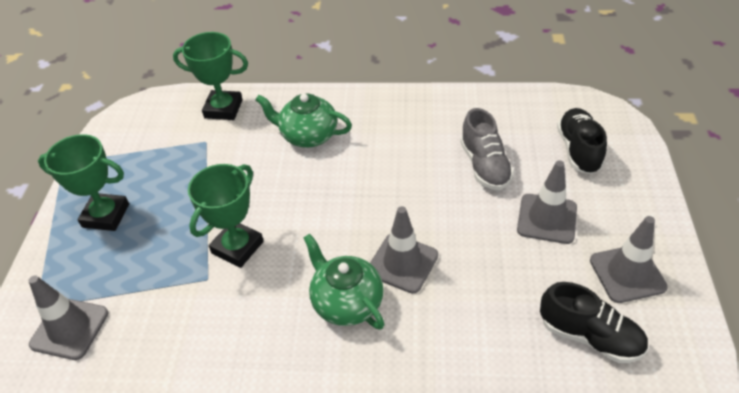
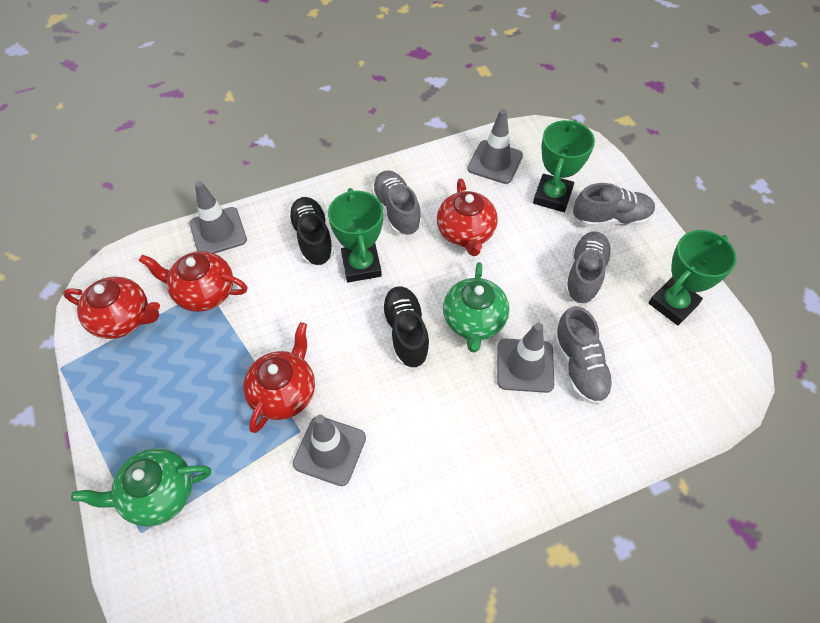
grey shoe: 1 -> 4
red teapot: 0 -> 4

